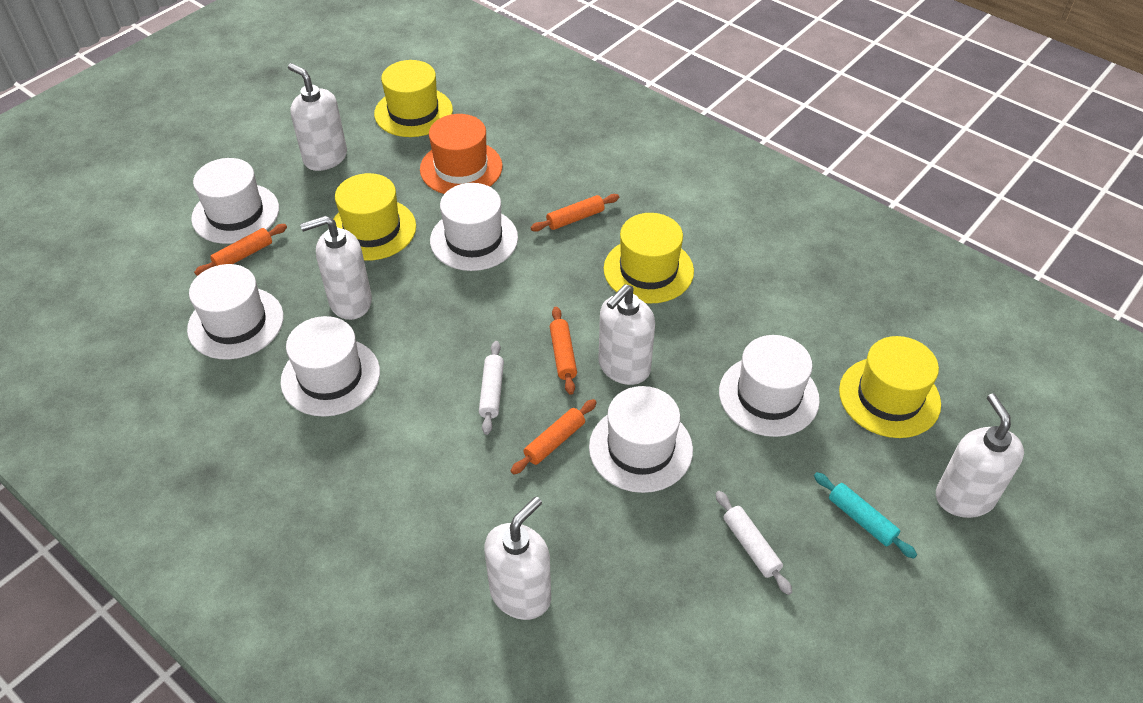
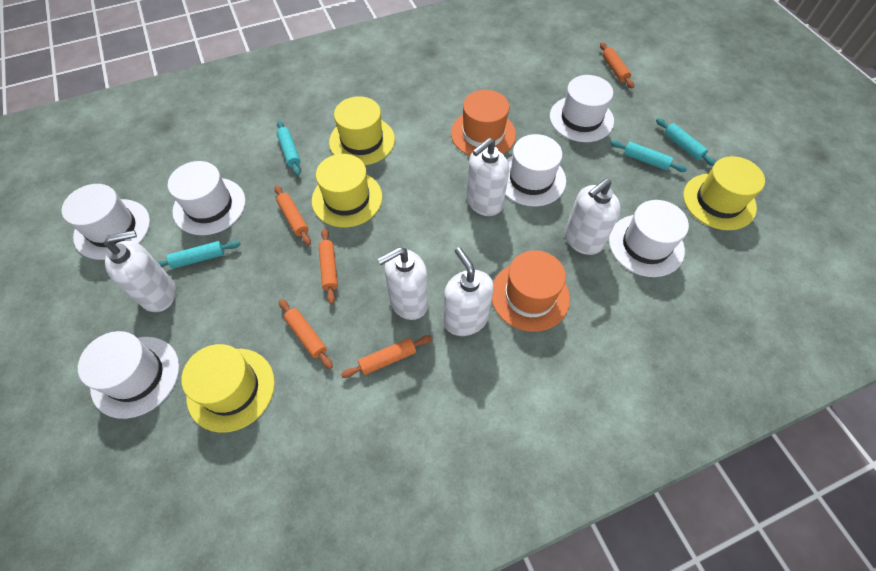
orange hat: 1 -> 2
orange rolling pin: 4 -> 5
turquoise rolling pin: 1 -> 4
white rolling pin: 2 -> 0

